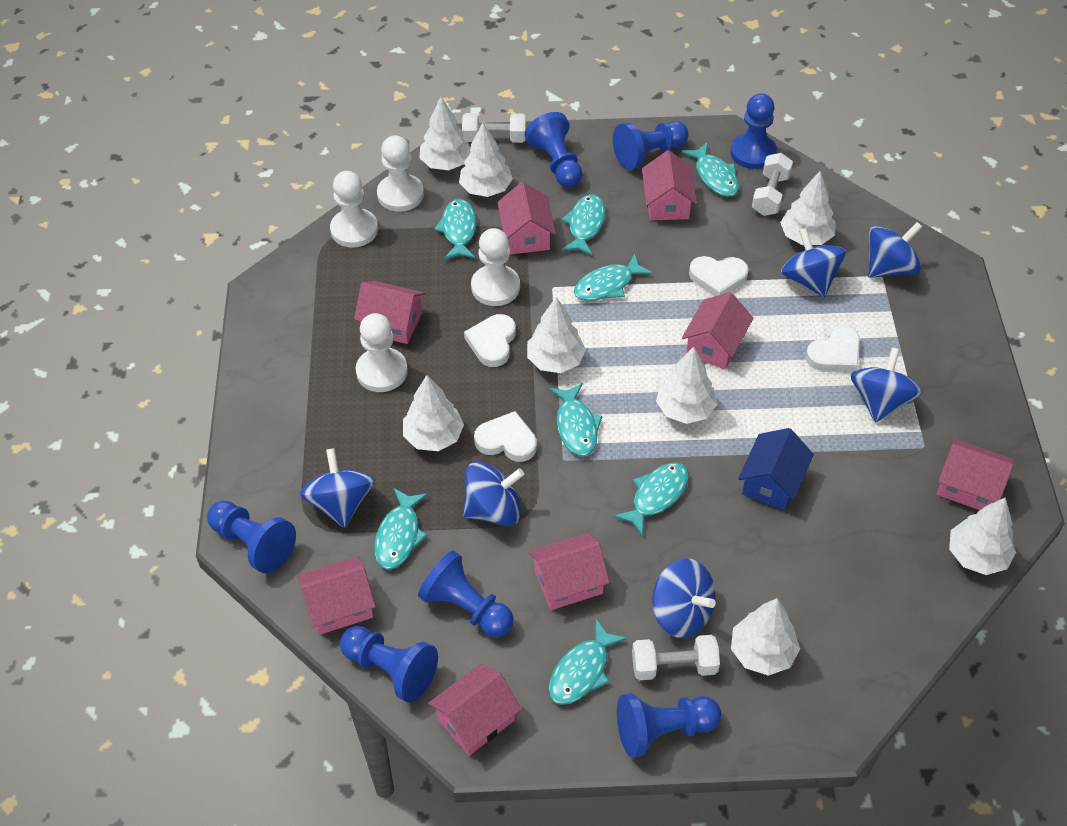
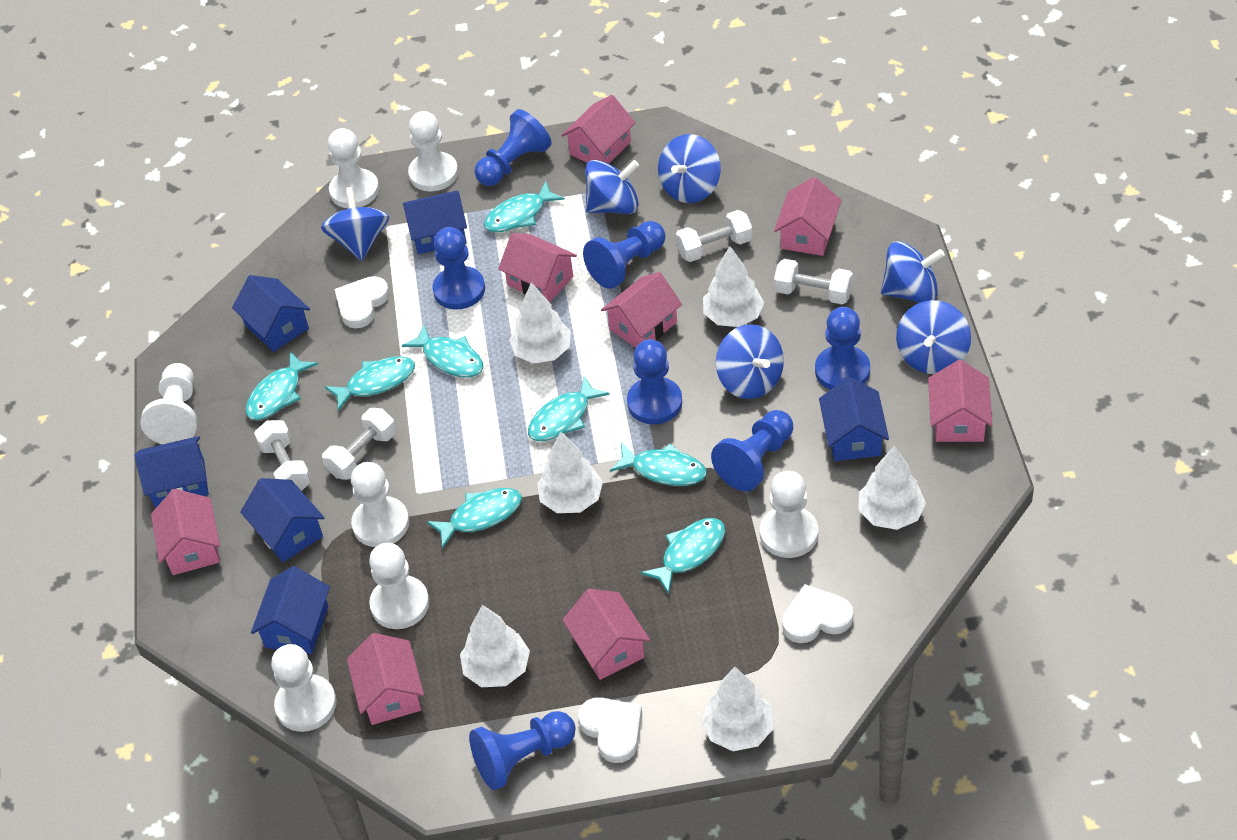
blue house: 1 -> 6
white dumbbell: 3 -> 4
white heart: 4 -> 3
white pawn: 4 -> 7
white tree: 8 -> 6

